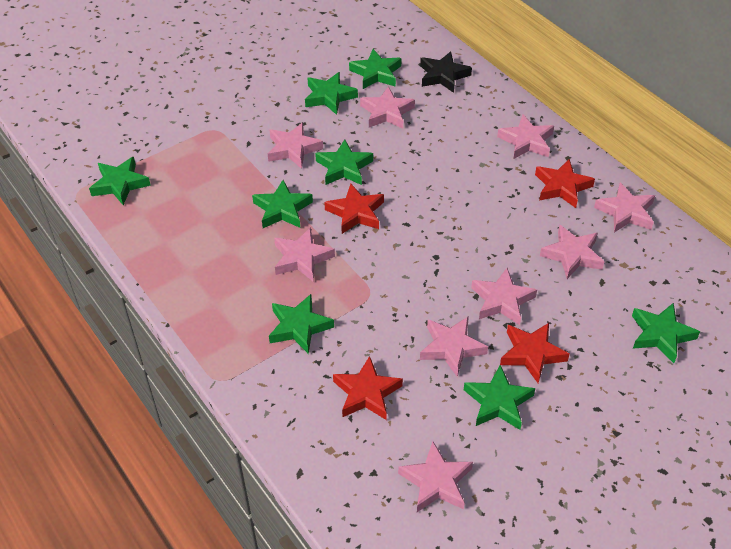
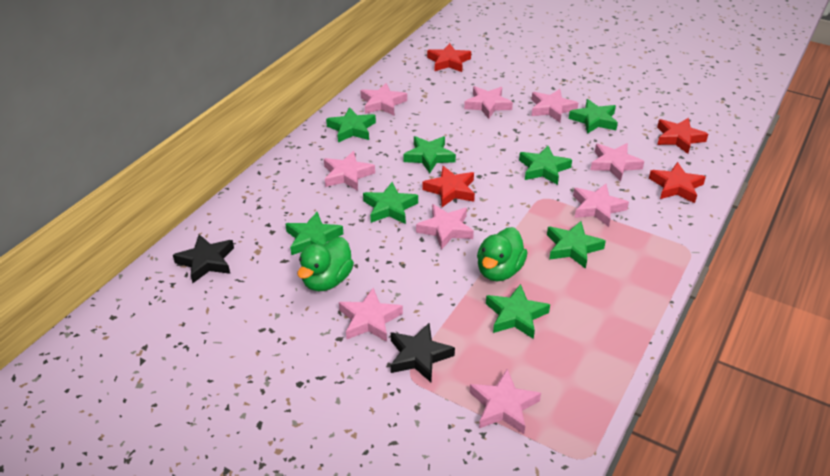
black star: 1 -> 2
green duck: 0 -> 2

